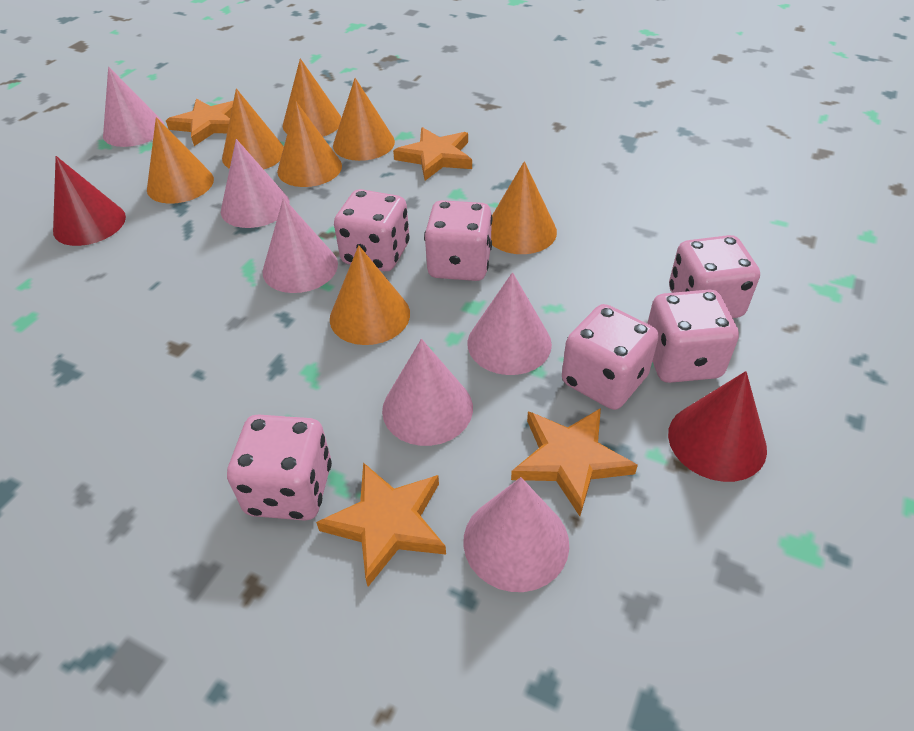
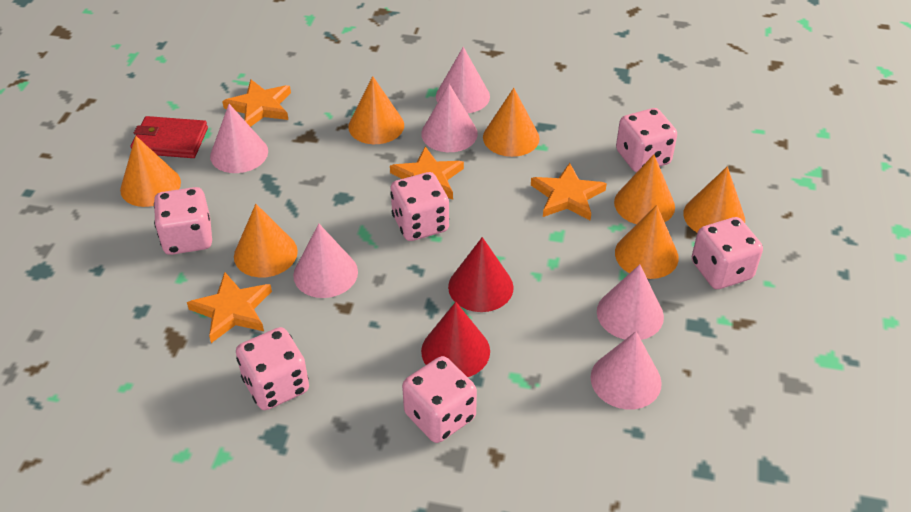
red wallet: 0 -> 1

